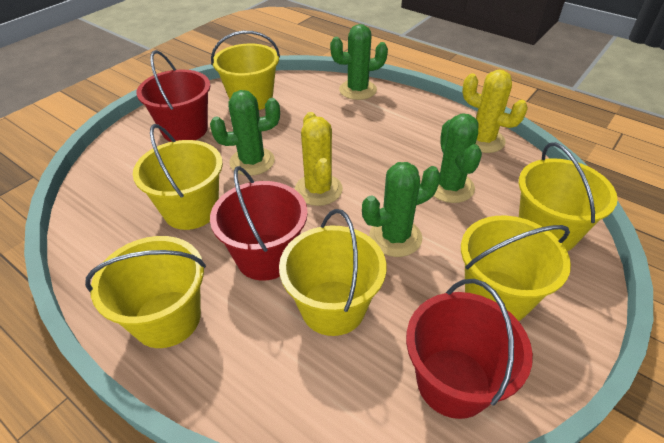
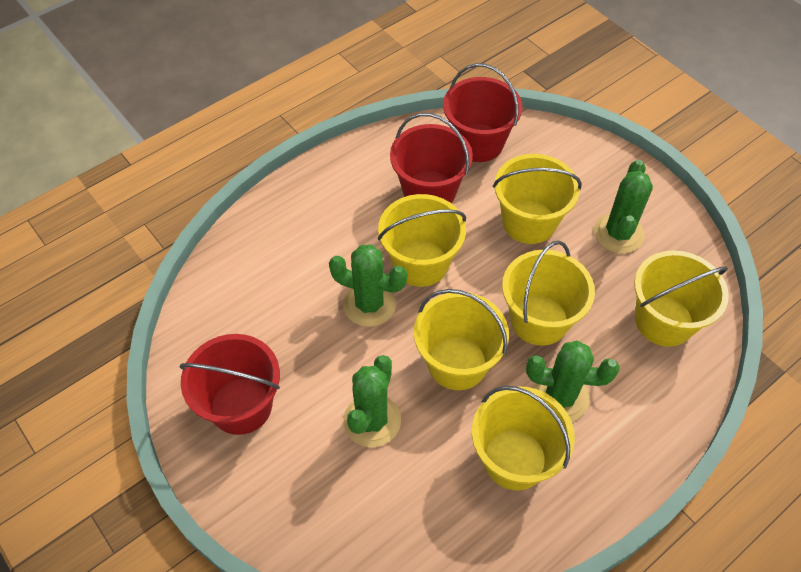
yellow cactus: 2 -> 0

